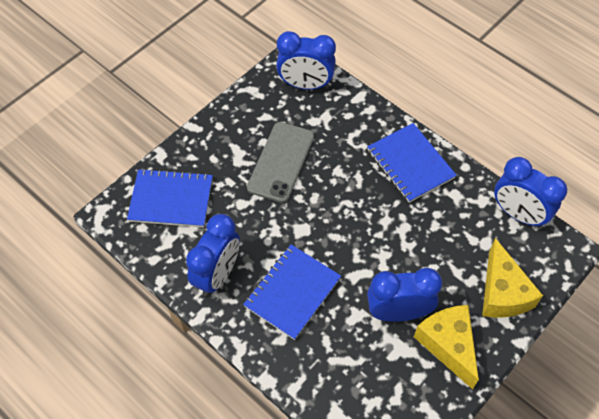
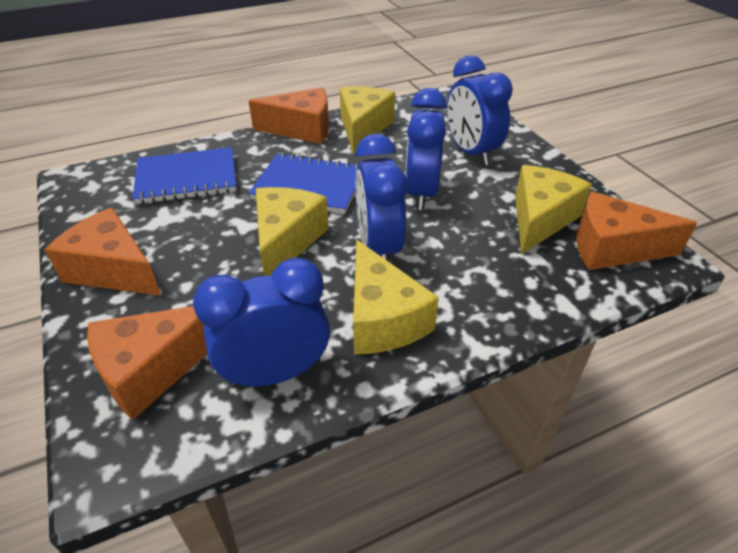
blue notebook: 3 -> 2
grey phone: 1 -> 0
orange cheese: 0 -> 4
yellow cheese: 2 -> 4

